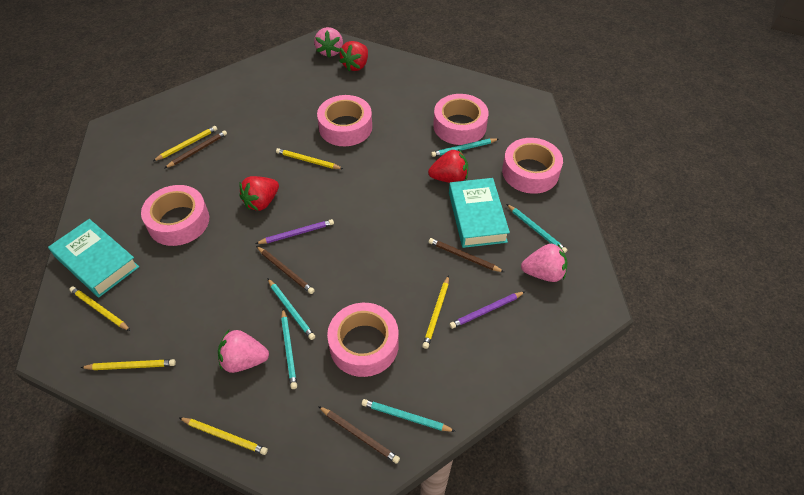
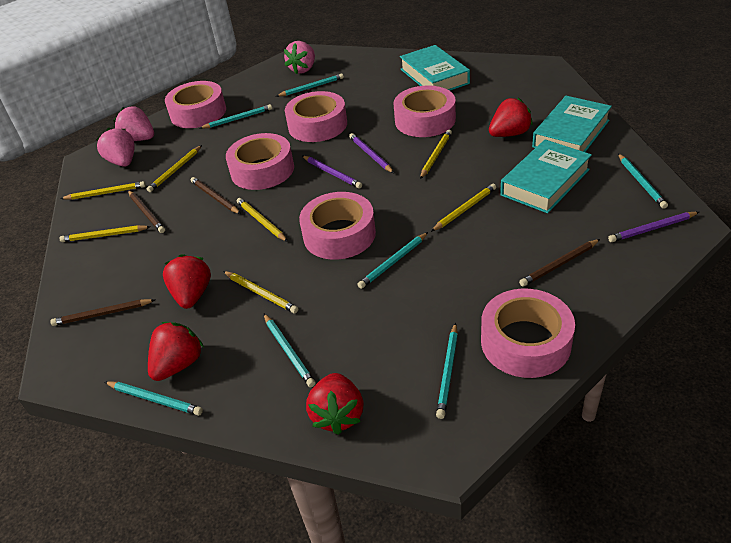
pink tape: 5 -> 6
purple pencil: 2 -> 3
red strawberry: 3 -> 4
turquoise book: 2 -> 3
turquoise pencil: 5 -> 7
yellow pencil: 6 -> 7

